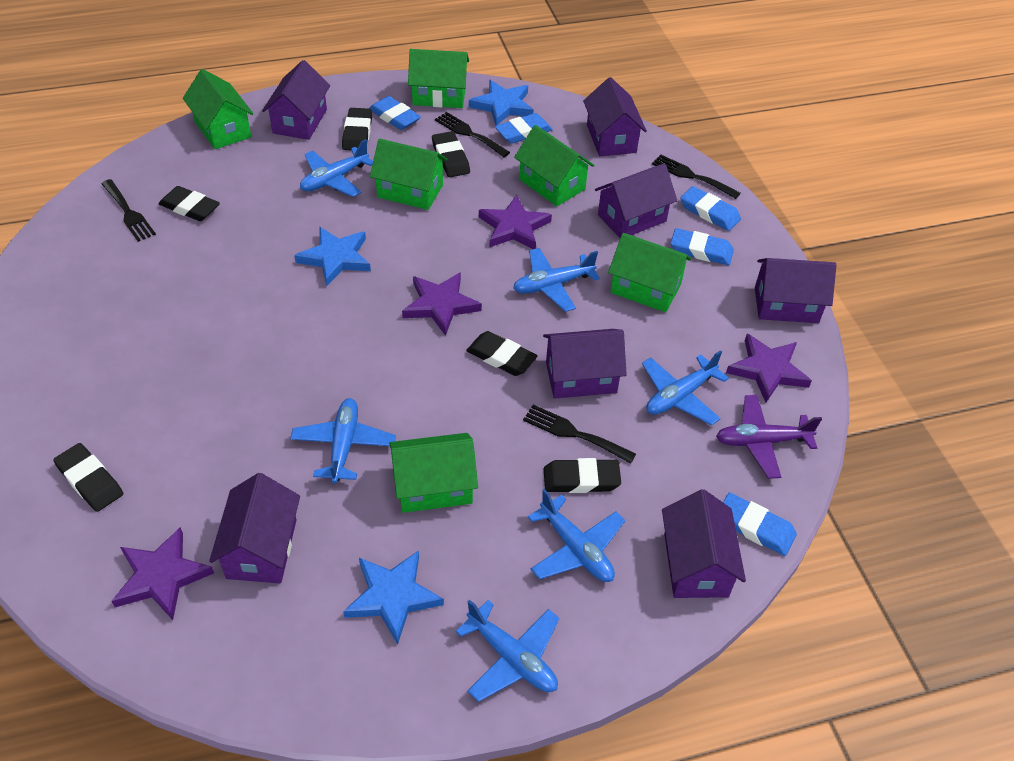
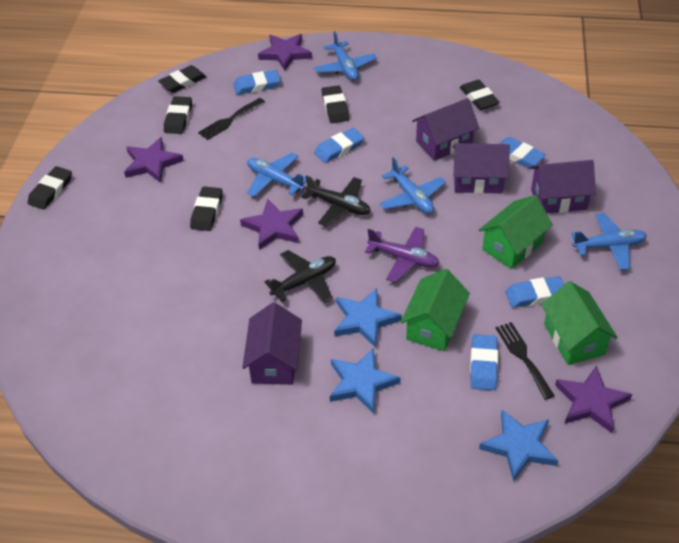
black fork: 4 -> 2
black plane: 0 -> 2
blue plane: 6 -> 4
green house: 6 -> 3
purple house: 7 -> 4

